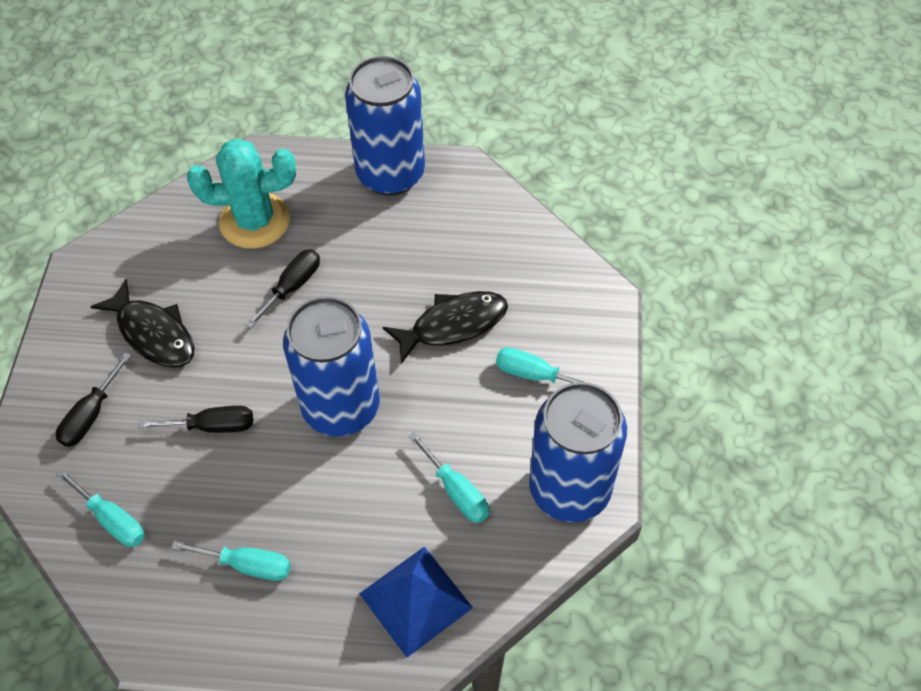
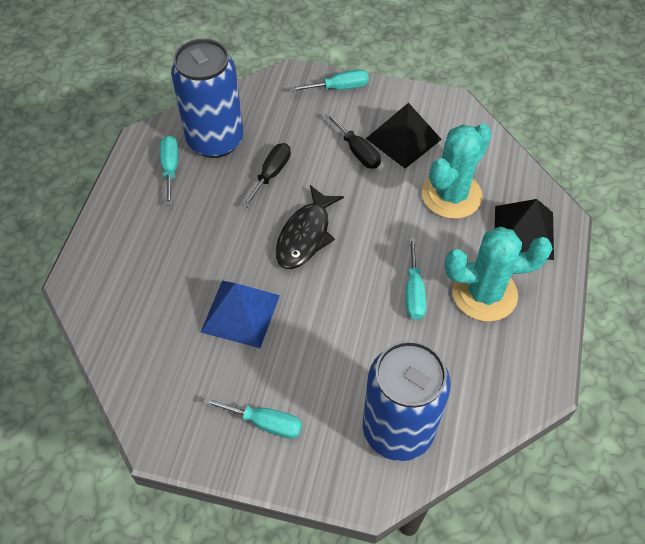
black fish: 2 -> 1
black pyramid: 0 -> 2
black screwdriver: 3 -> 2
blue can: 3 -> 2
turquoise cactus: 1 -> 2

